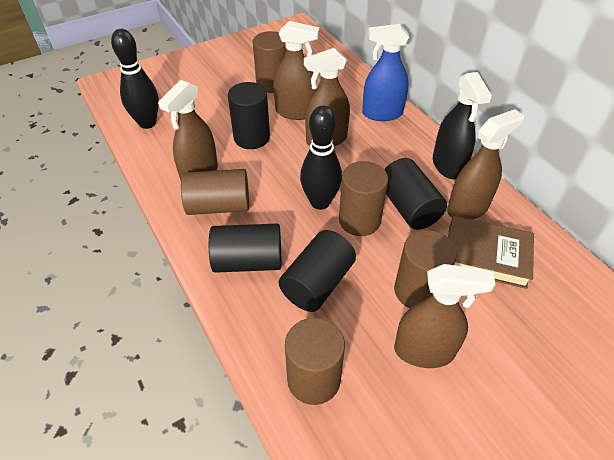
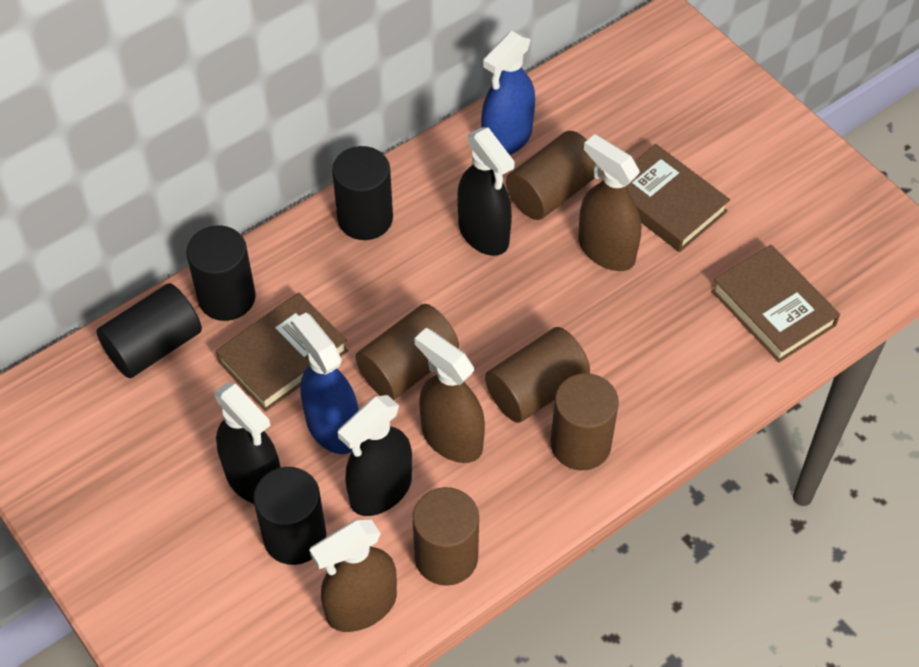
black bowling pin: 2 -> 0
black spray bottle: 1 -> 3
blue spray bottle: 1 -> 2
brown book: 1 -> 3
brown spray bottle: 5 -> 3

